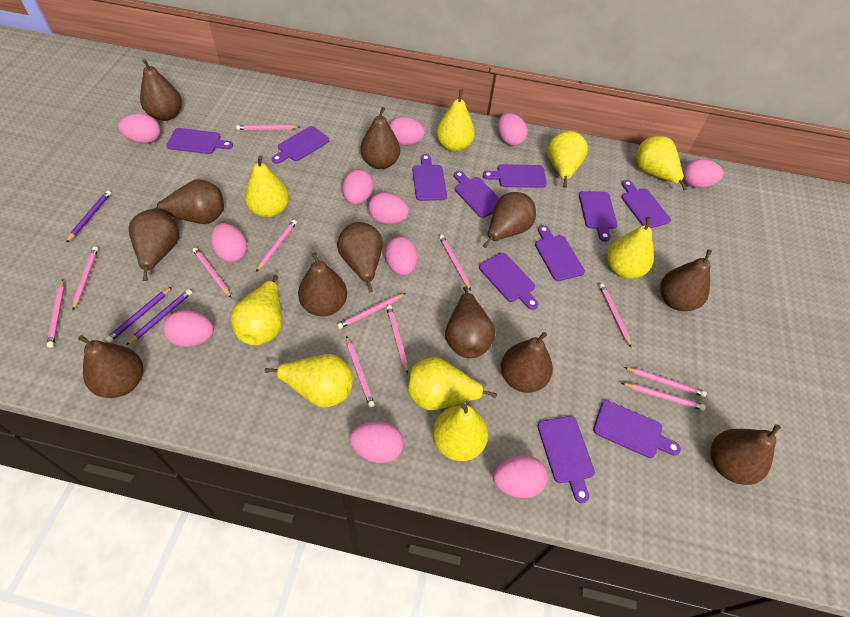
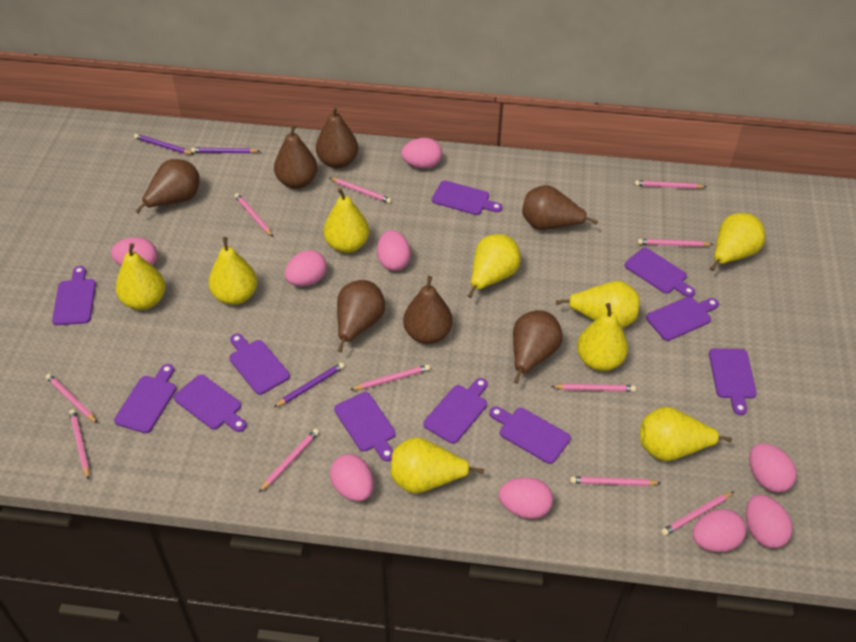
brown pear: 12 -> 7
pink egg: 11 -> 9
pink pencil: 12 -> 11

